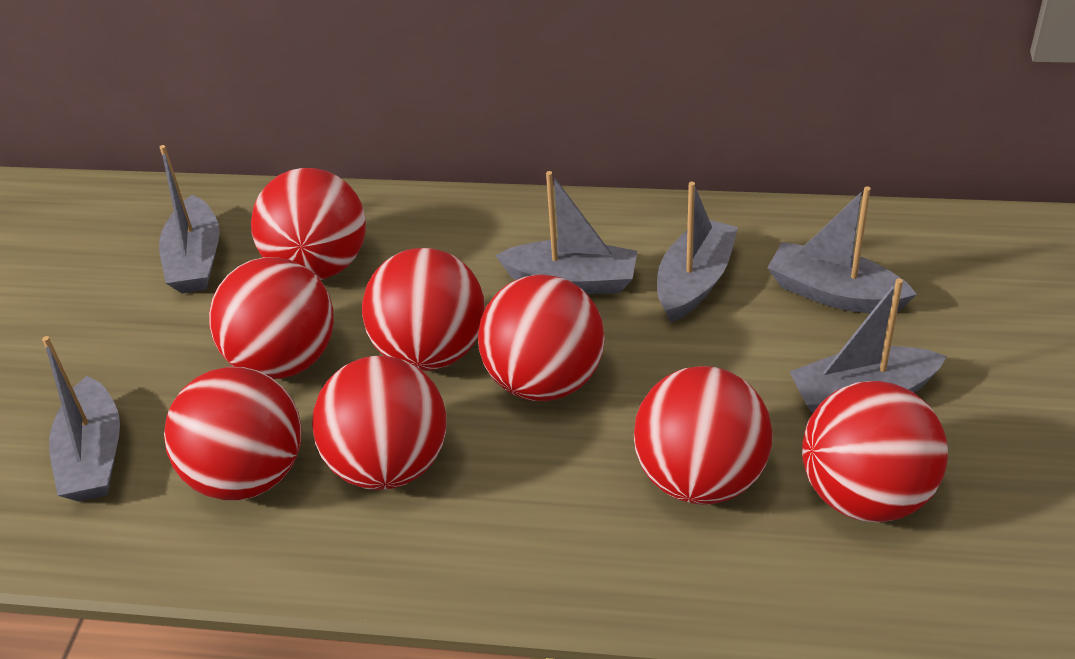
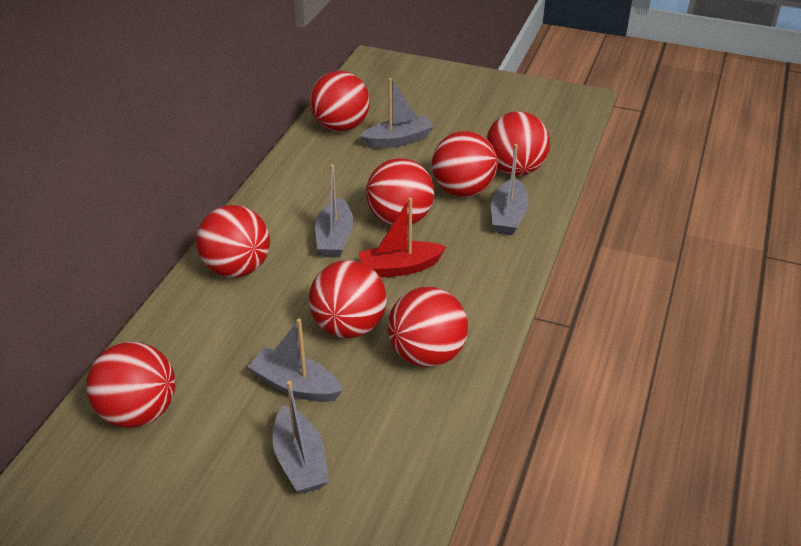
grey boat: 6 -> 5
red boat: 0 -> 1

